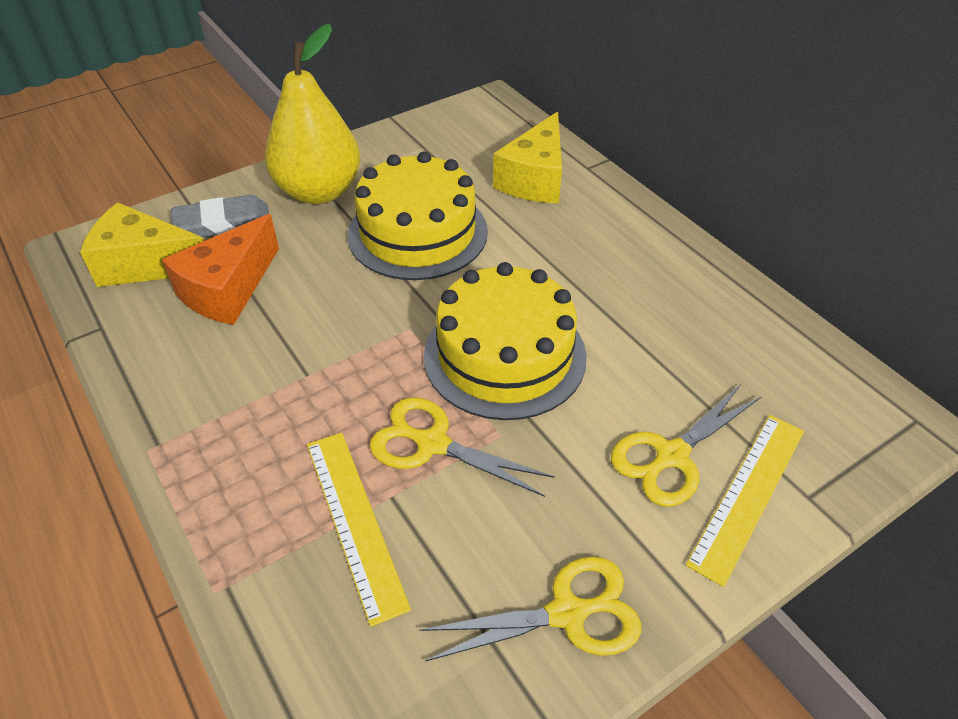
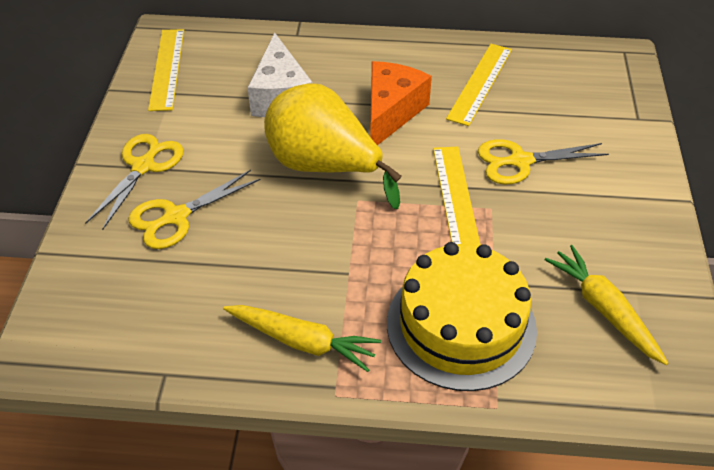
grey eraser: 1 -> 0
white cheese: 0 -> 1
yellow cake: 2 -> 1
yellow carrot: 0 -> 2
yellow cheese: 2 -> 0
yellow ruler: 2 -> 3

